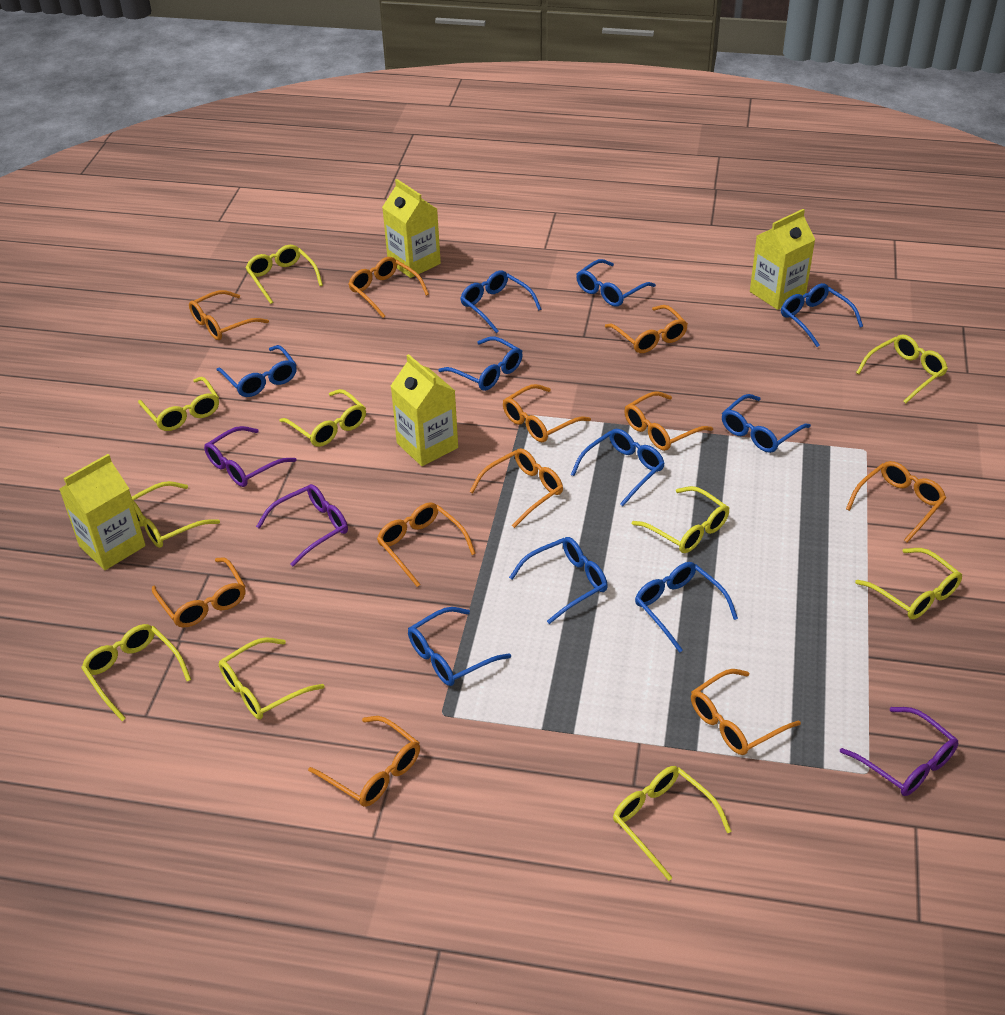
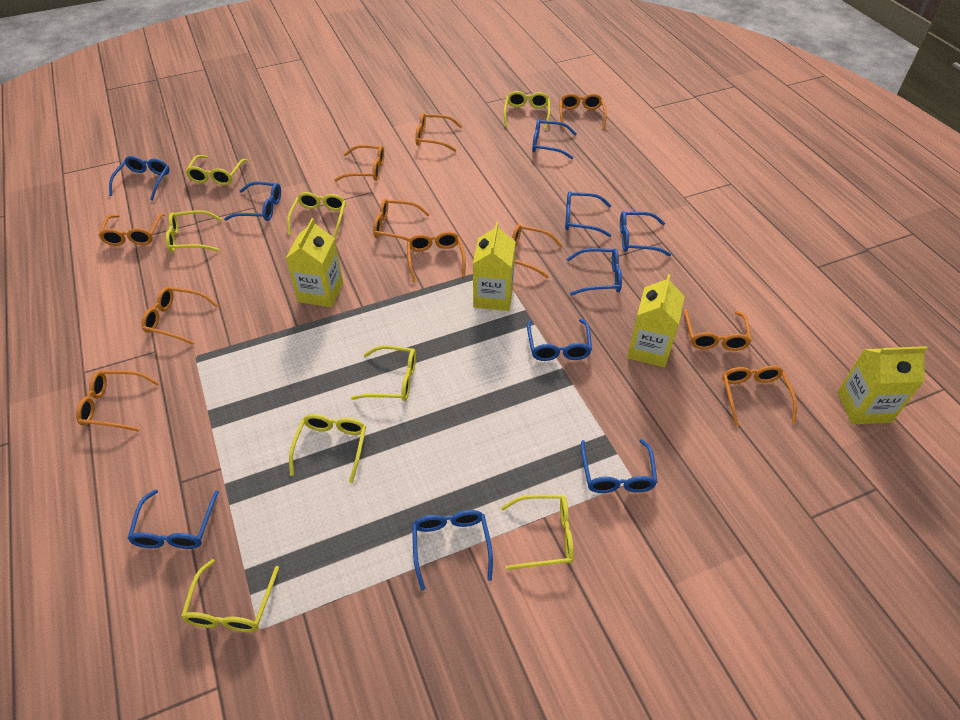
purple glasses: 3 -> 0
yellow glasses: 10 -> 8

